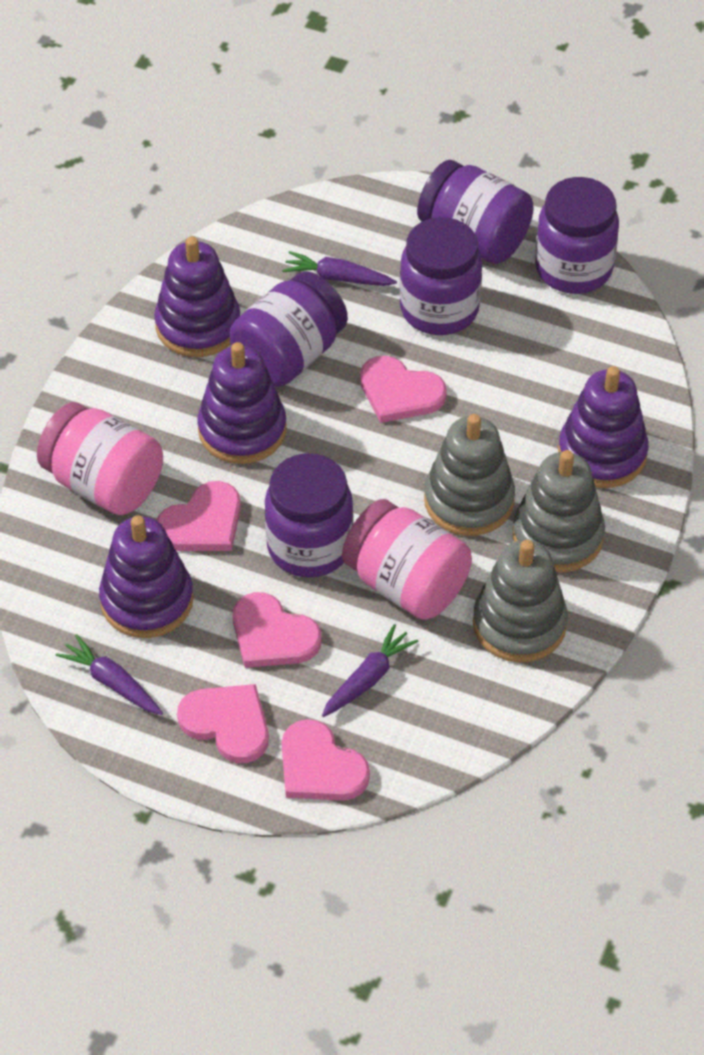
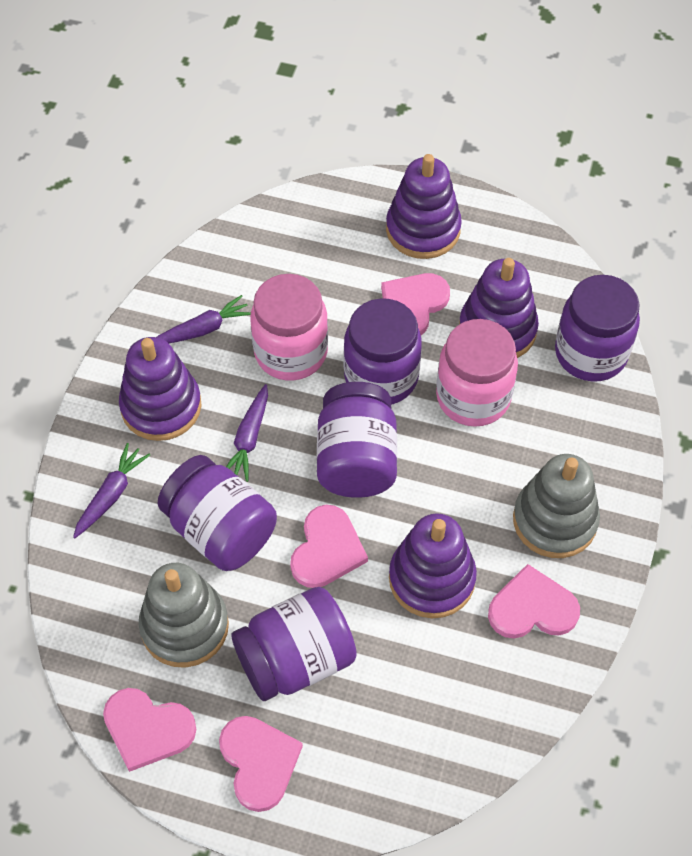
grey stacking toy: 3 -> 2

